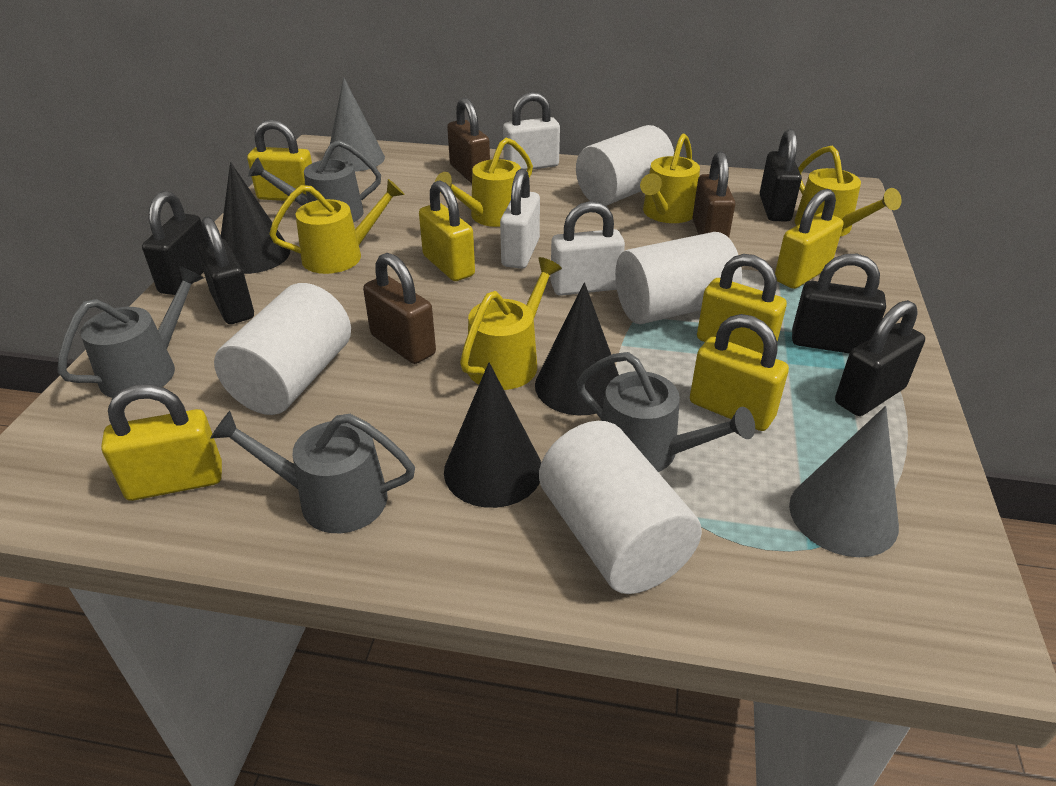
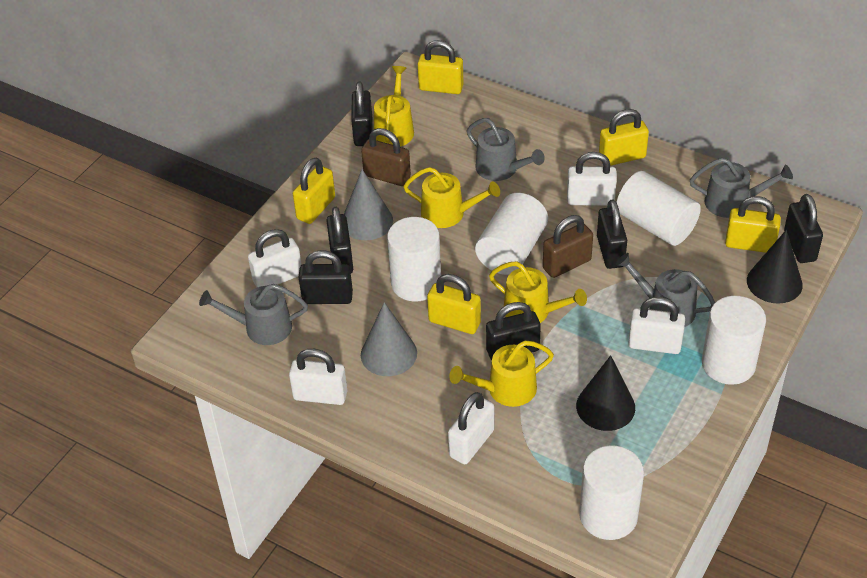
black cone: 3 -> 2
black padlock: 5 -> 6
brown padlock: 3 -> 2
white cylinder: 4 -> 5
white padlock: 3 -> 5
yellow padlock: 6 -> 5
yellow watering can: 5 -> 4

